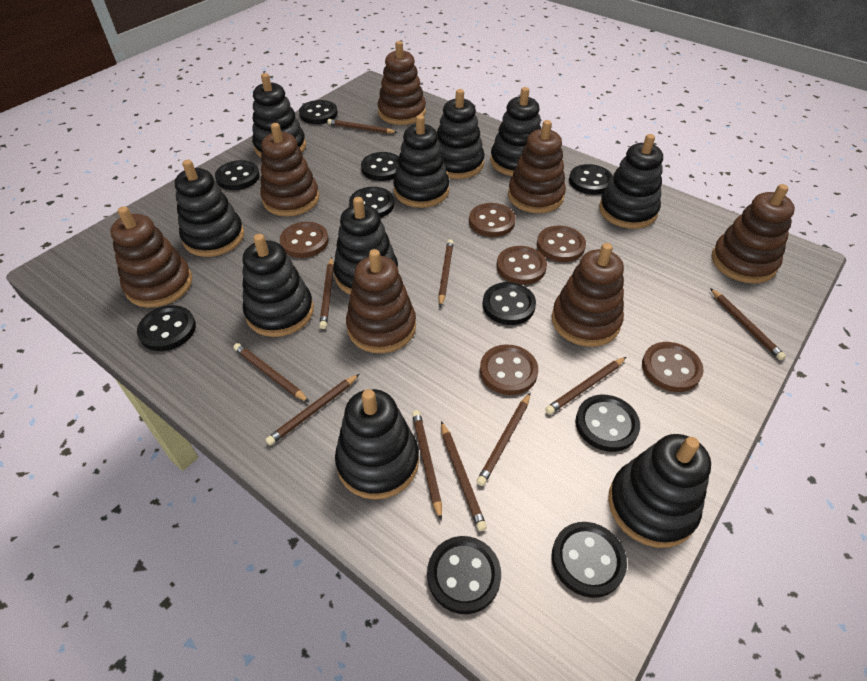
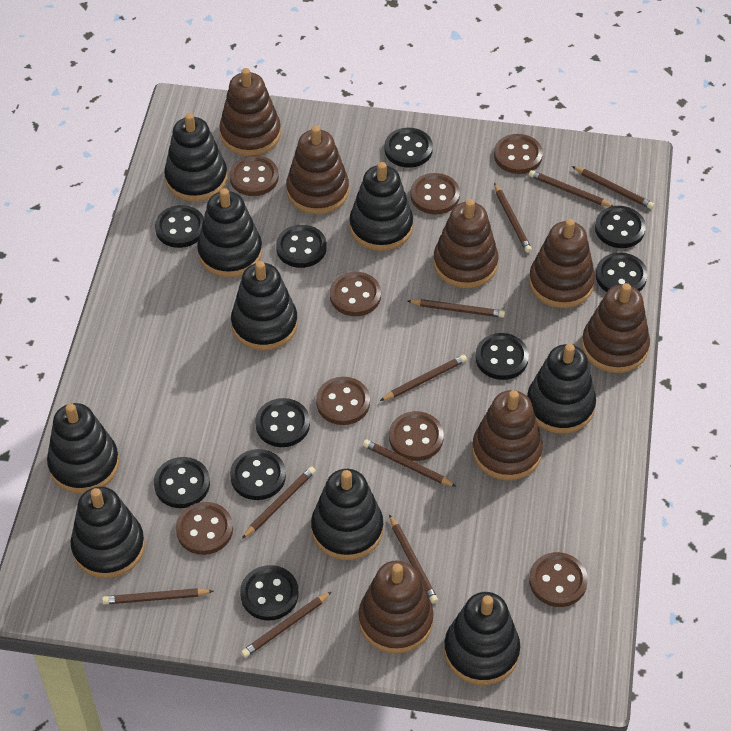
black stacking toy: 10 -> 9
brown button: 6 -> 8

